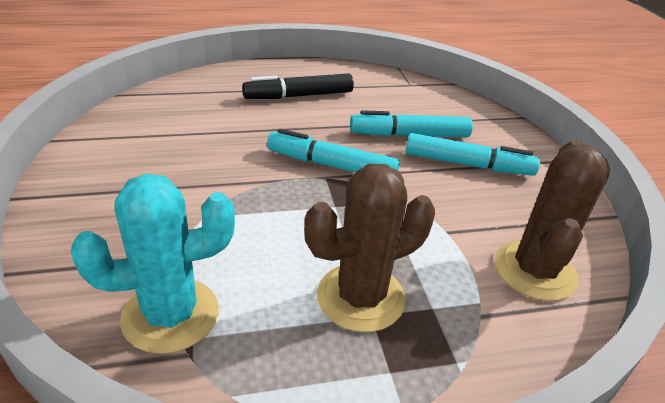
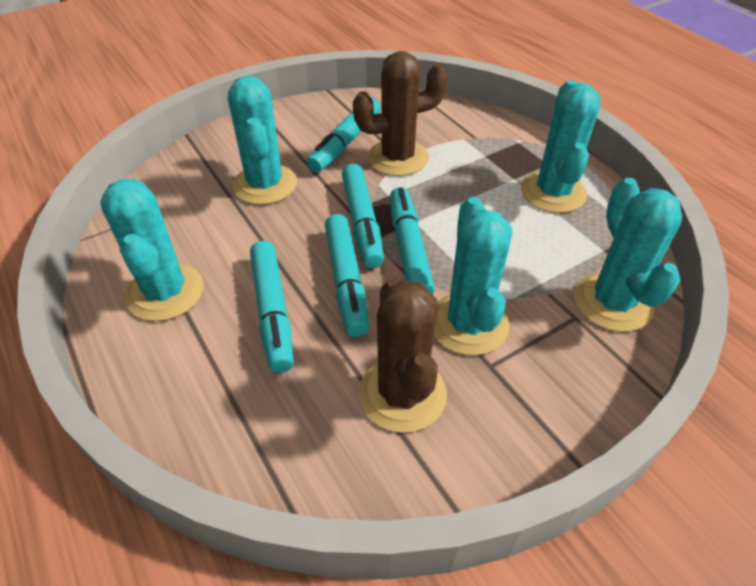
black marker: 1 -> 0
turquoise cactus: 1 -> 5
turquoise marker: 3 -> 5

